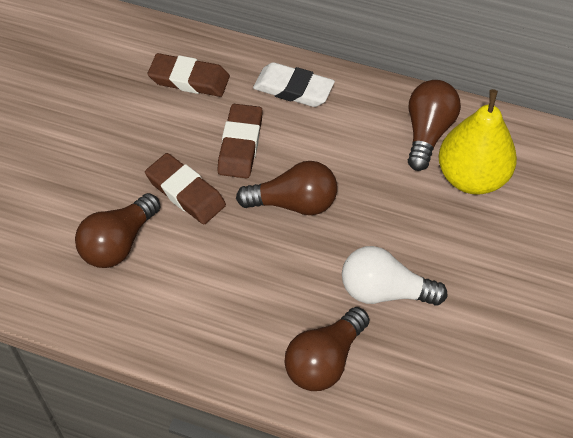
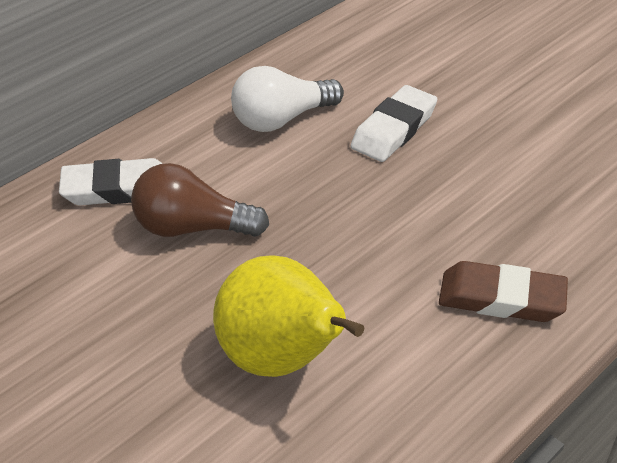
brown eraser: 3 -> 1
brown light bulb: 4 -> 1
white eraser: 1 -> 2

